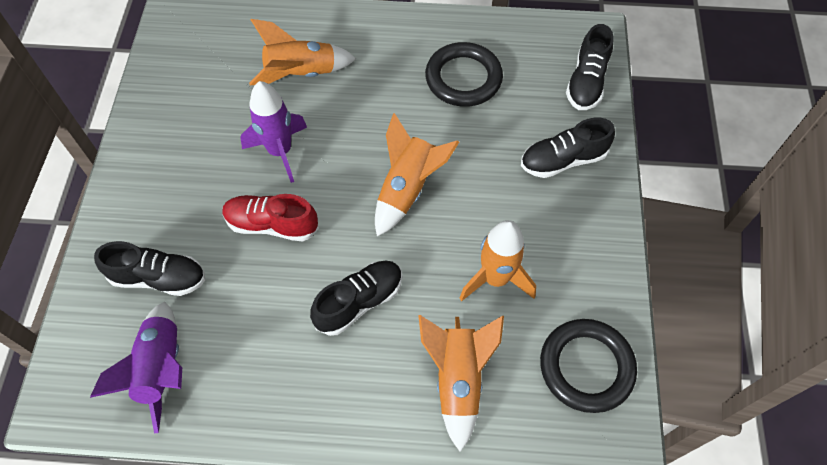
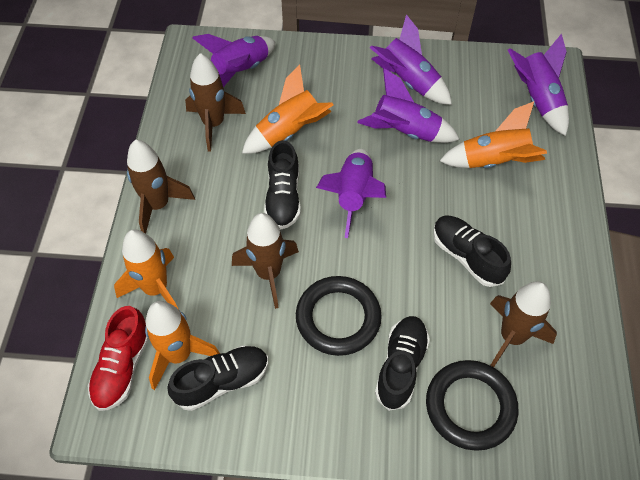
brown rocket: 0 -> 4
purple rocket: 2 -> 5

